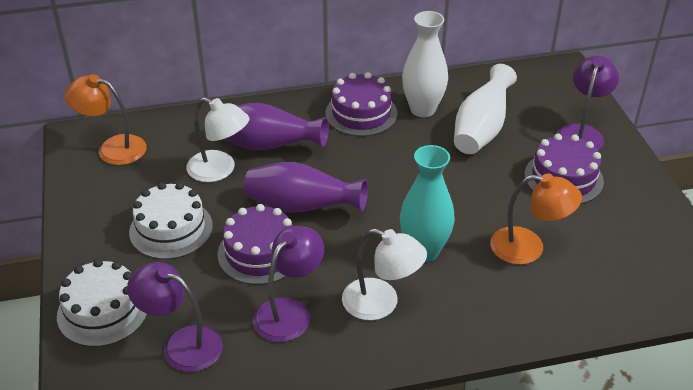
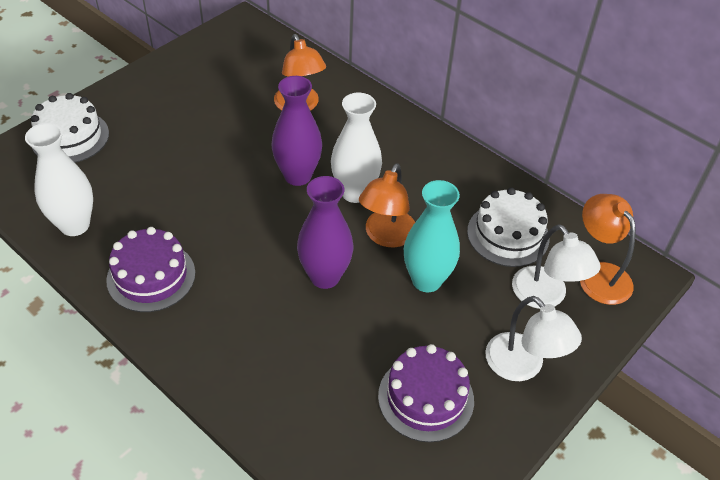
orange lamp: 2 -> 3
purple cake: 3 -> 2
purple lamp: 3 -> 0

